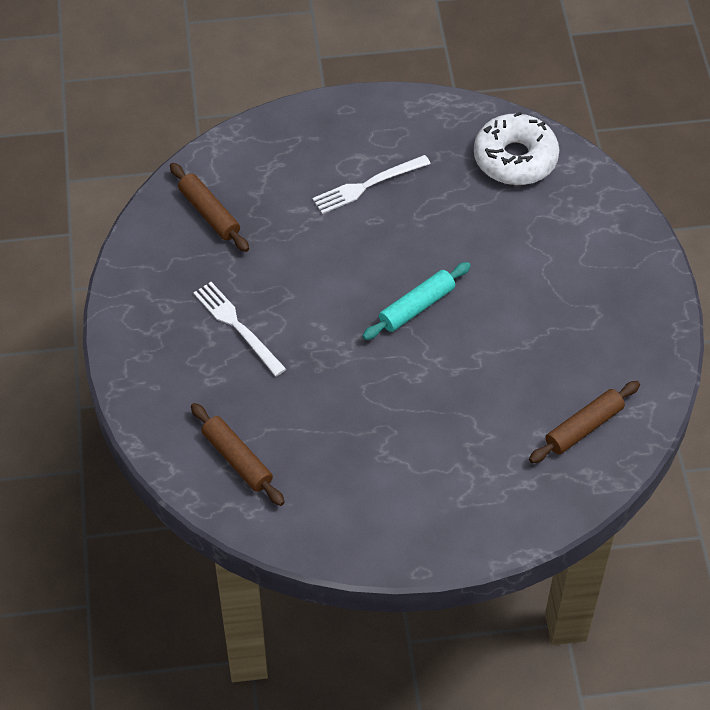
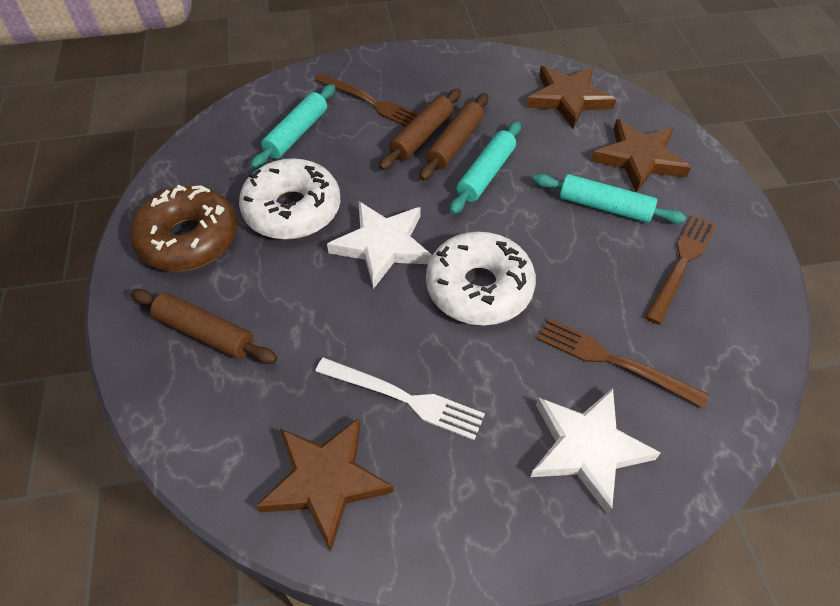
brown donut: 0 -> 1
brown fork: 0 -> 3
brown star: 0 -> 3
turquoise rolling pin: 1 -> 3
white donut: 1 -> 2
white fork: 2 -> 1
white star: 0 -> 2

